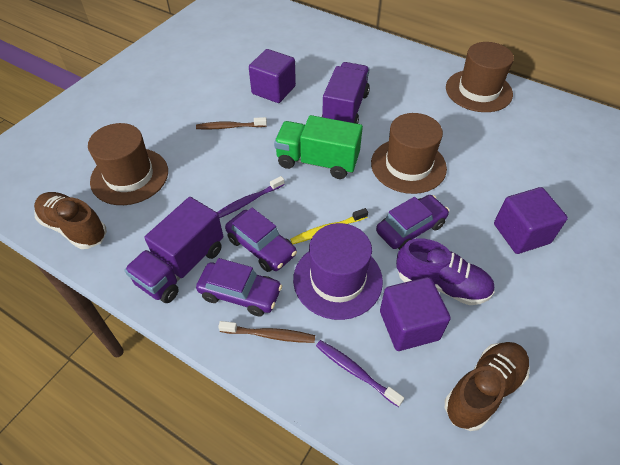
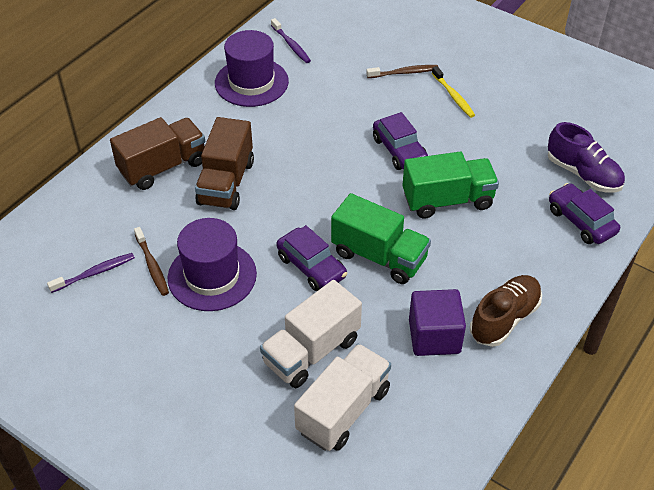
brown hat: 3 -> 0
brown shoe: 2 -> 1
brown truck: 0 -> 2
green truck: 1 -> 2
purple cube: 3 -> 1
purple hat: 1 -> 2
purple truck: 2 -> 0
white truck: 0 -> 2

